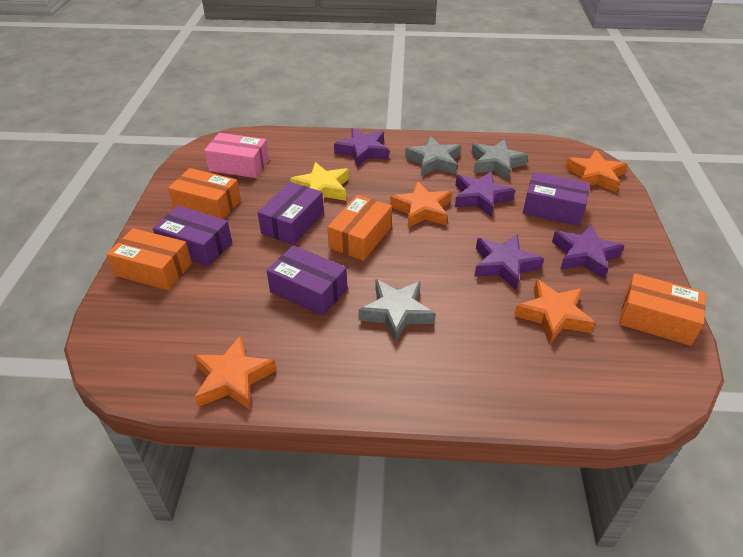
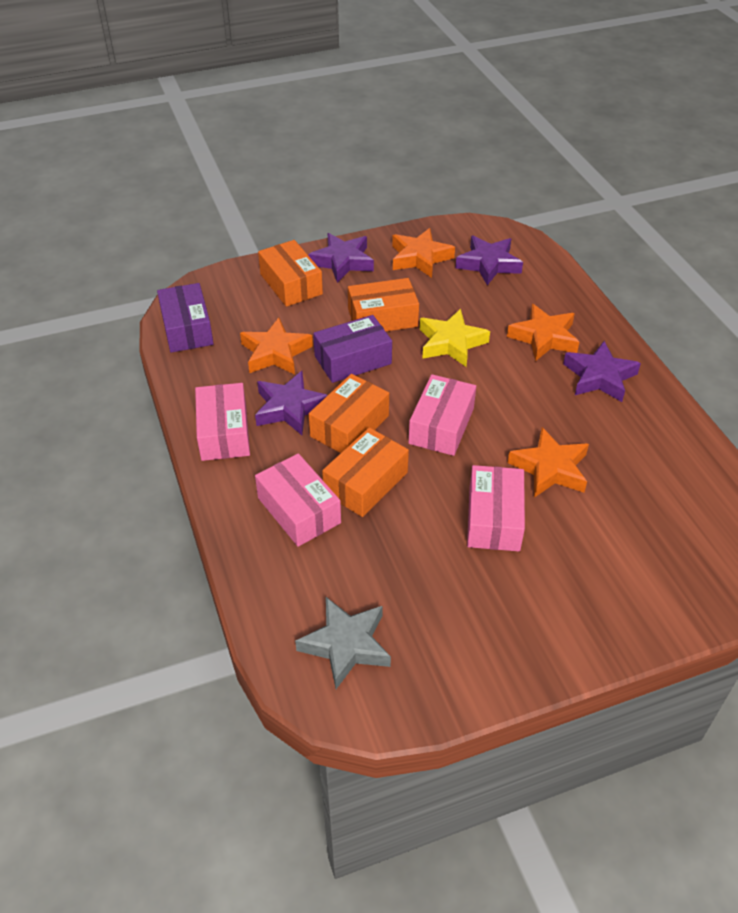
grey star: 3 -> 1
pink box: 1 -> 4
purple box: 4 -> 2

